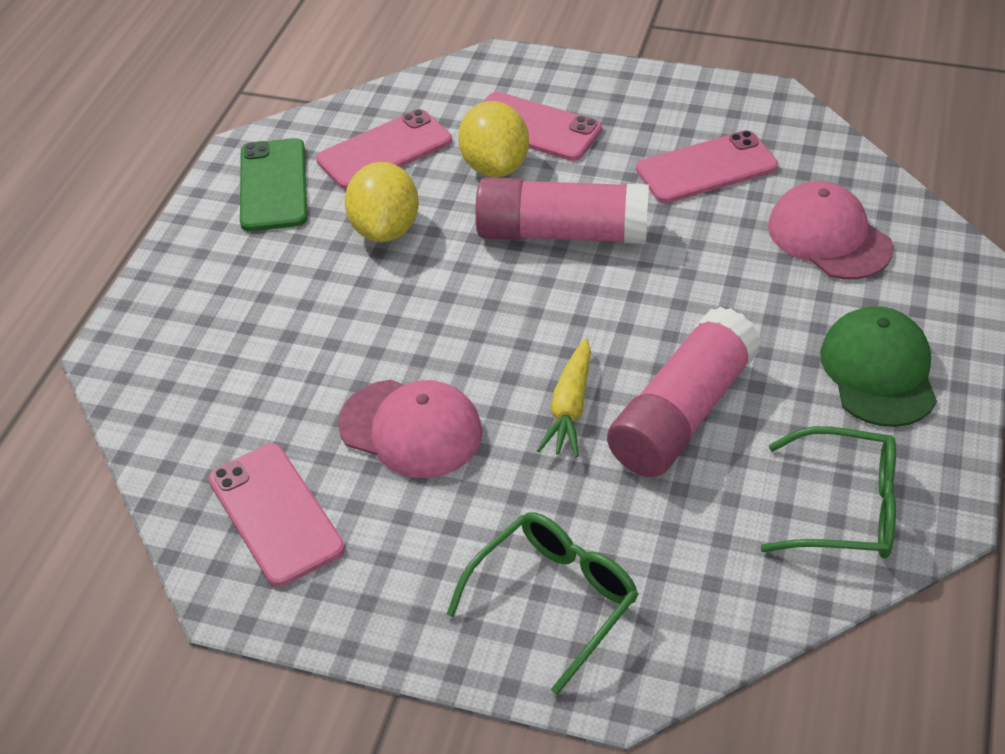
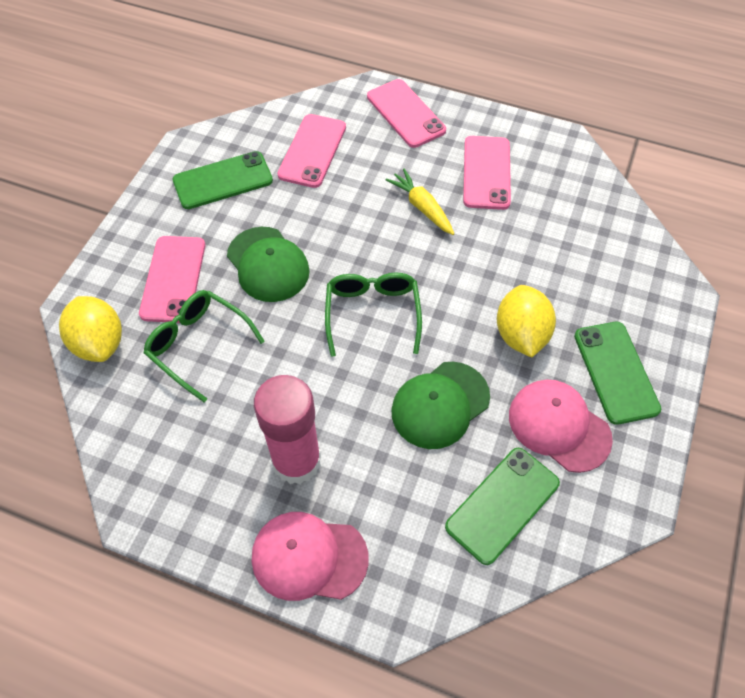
green cap: 1 -> 2
green phone: 1 -> 3
pink glue stick: 2 -> 1

